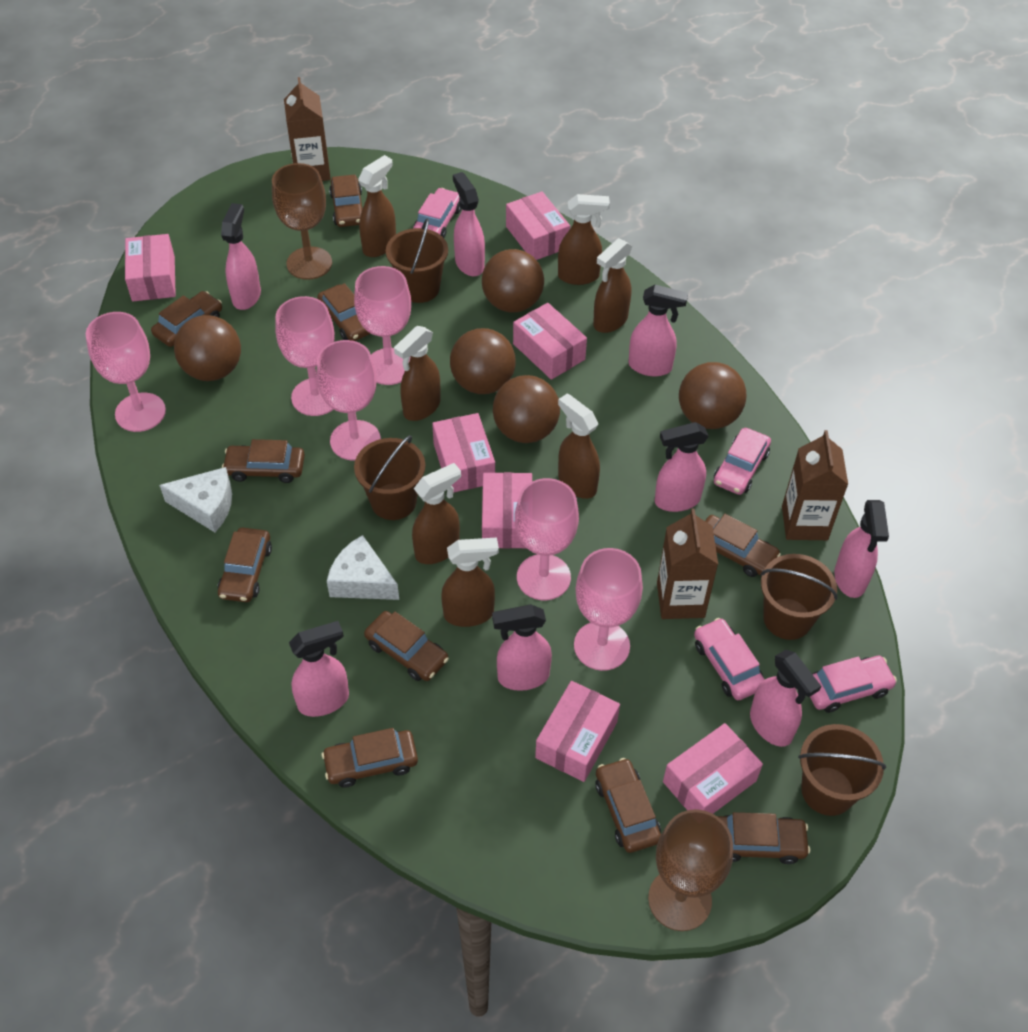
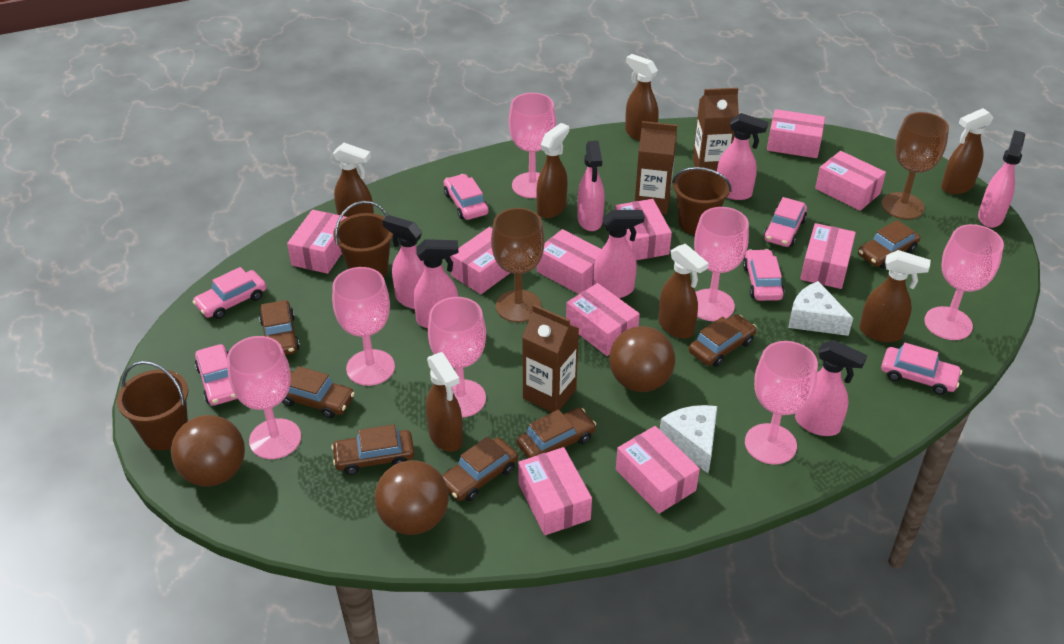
brown ball: 5 -> 3
brown bucket: 4 -> 3
brown car: 10 -> 7
pink box: 7 -> 10
pink car: 4 -> 6
pink goblet: 6 -> 7
pink spray bottle: 8 -> 7

